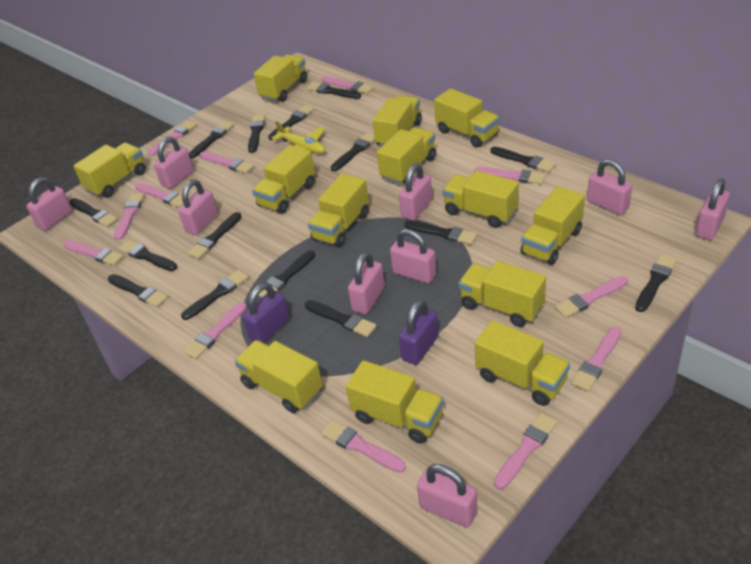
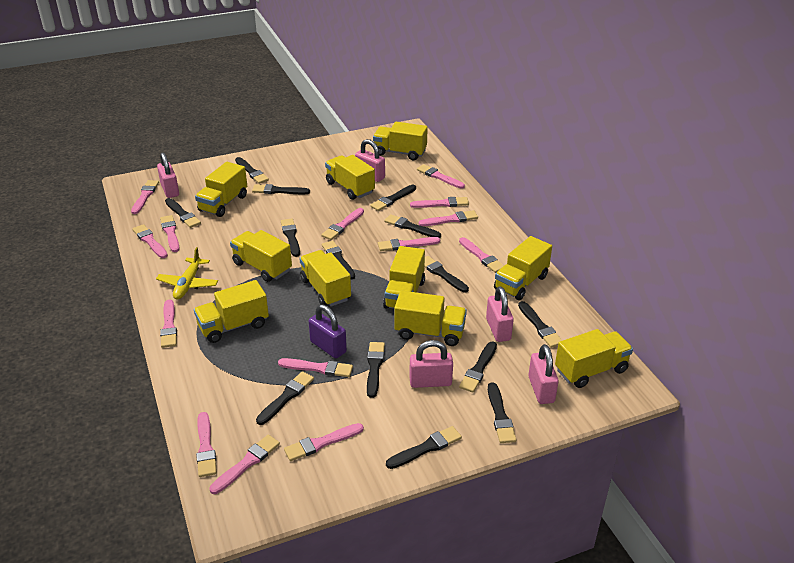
black brush: 15 -> 14
pink brush: 12 -> 14
pink padlock: 9 -> 5
purple padlock: 2 -> 1
yellow truck: 13 -> 10

